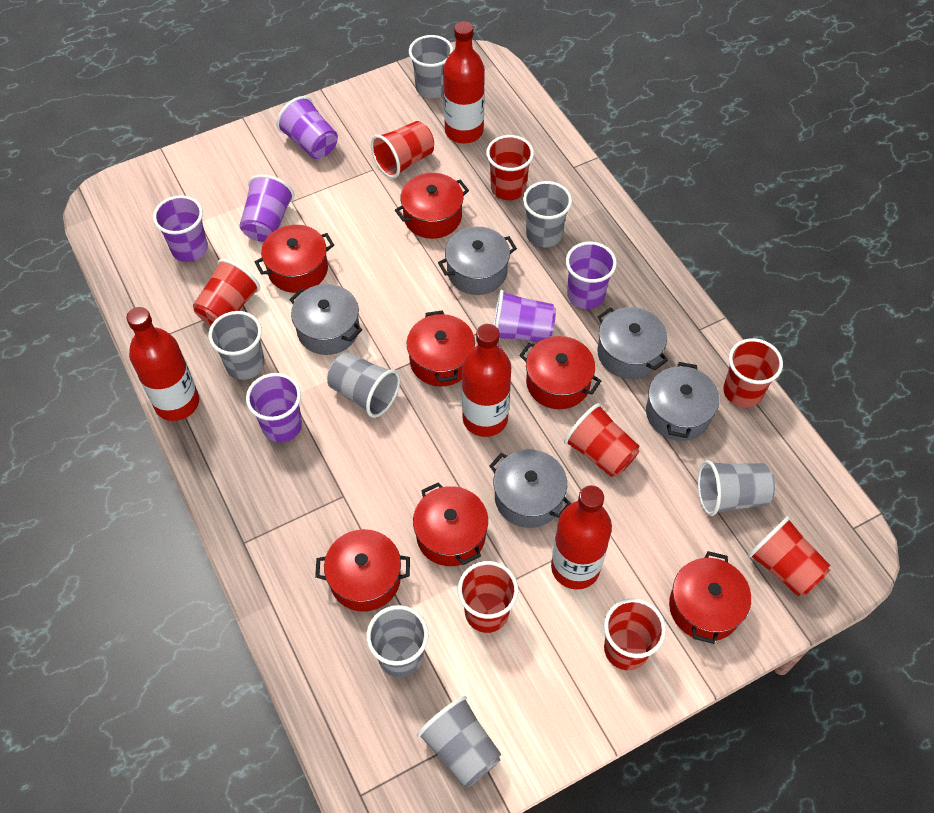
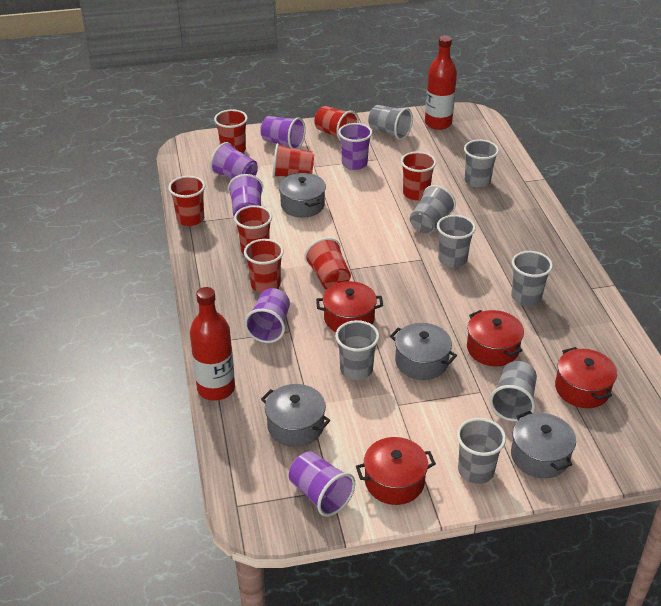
grey cup: 7 -> 8
grey pot: 5 -> 4
red bottle: 4 -> 2
red pot: 7 -> 4

